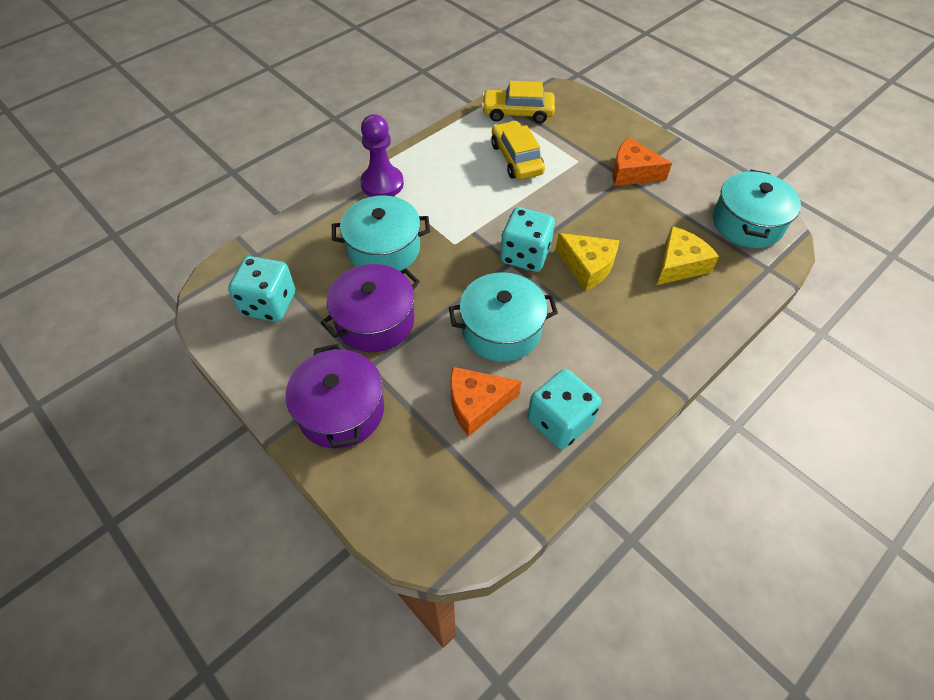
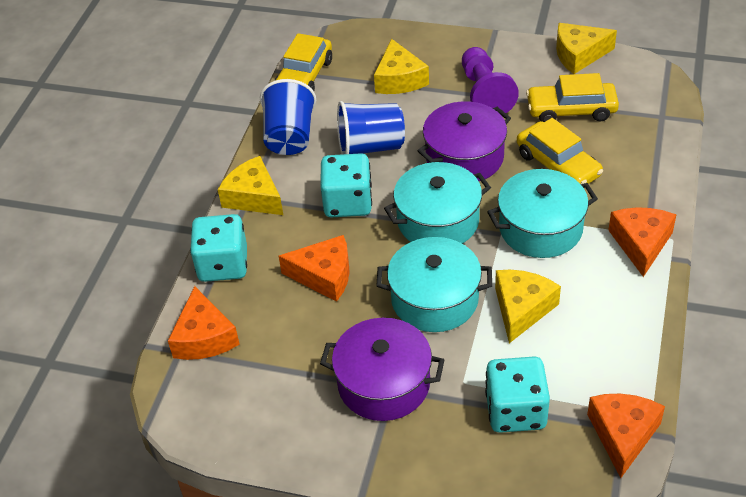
blue cup: 0 -> 2
orange cheese: 2 -> 4
yellow car: 2 -> 3
yellow cheese: 2 -> 4

